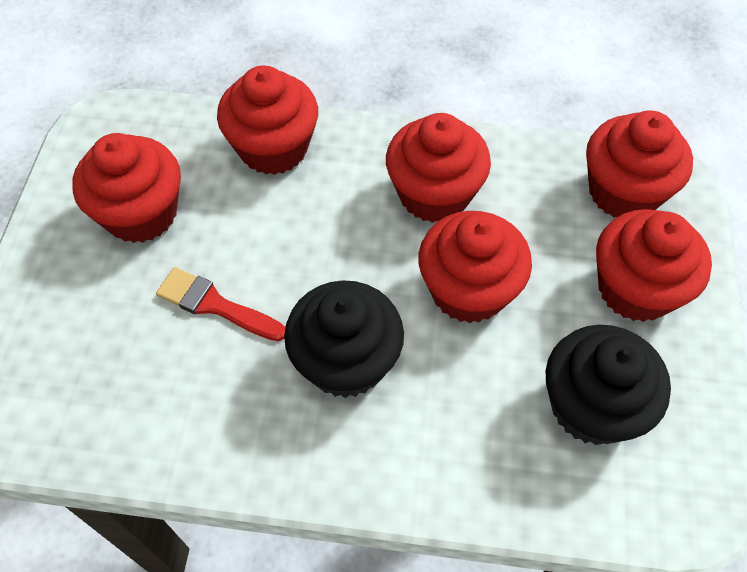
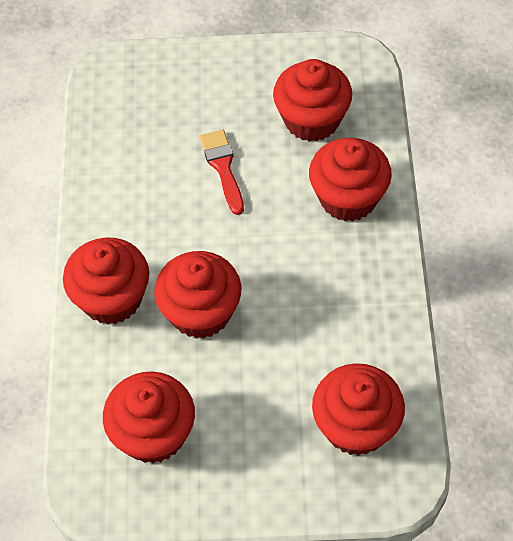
black cupcake: 2 -> 0

